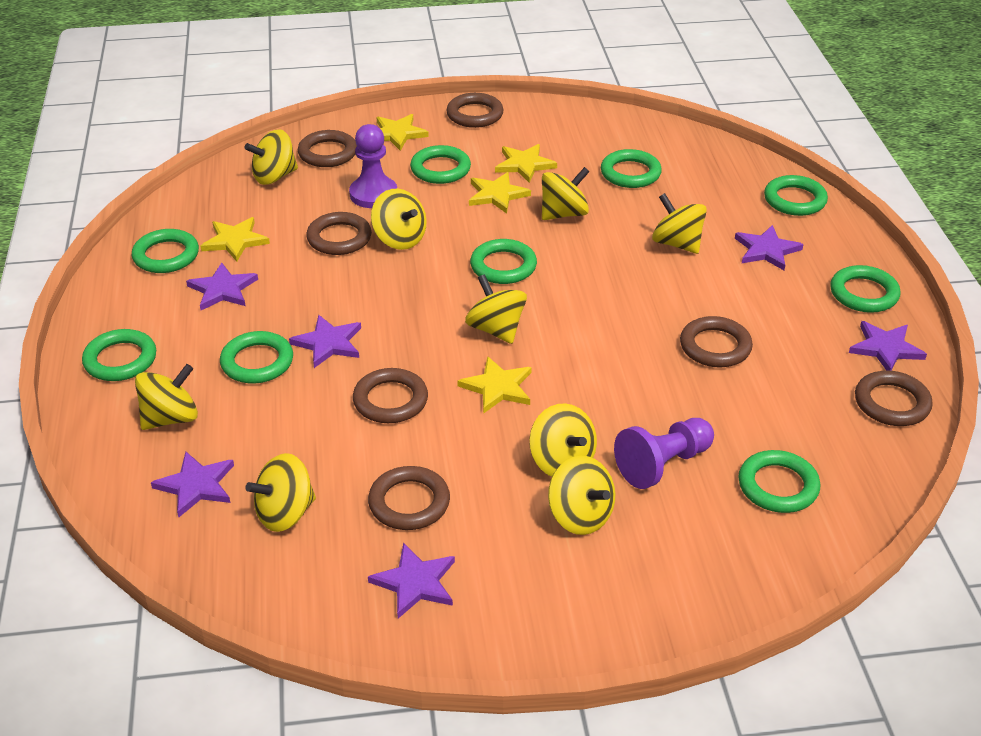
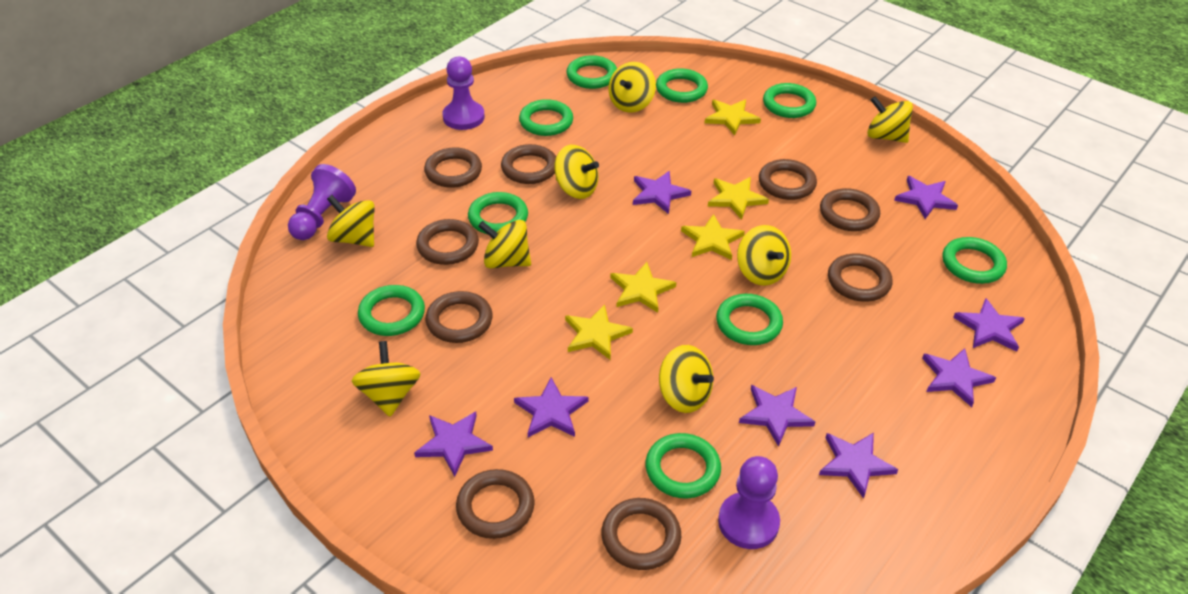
brown ring: 7 -> 9
purple pawn: 2 -> 3
purple star: 6 -> 8
yellow spinning top: 9 -> 8

